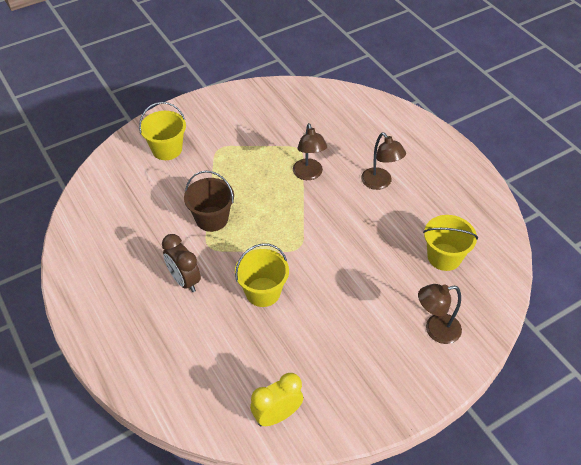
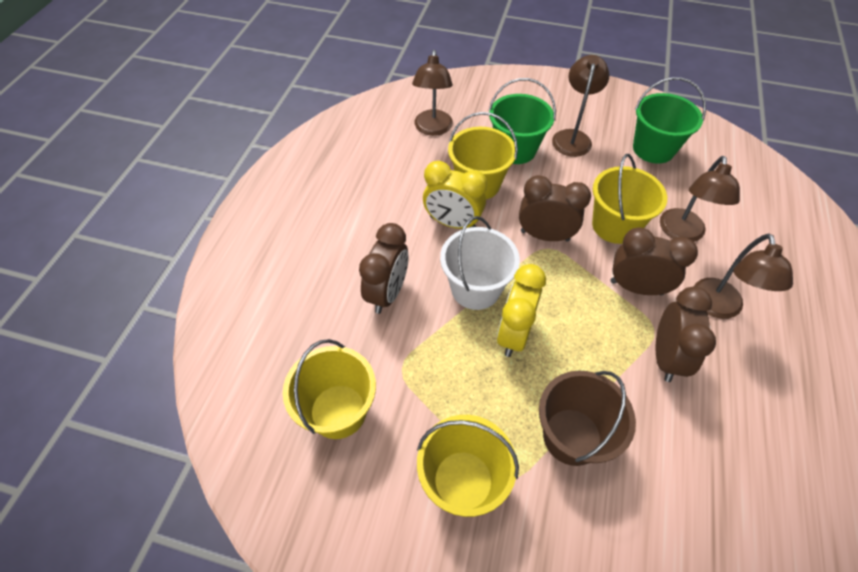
brown clock: 1 -> 4
brown lamp: 3 -> 4
green bucket: 0 -> 2
white bucket: 0 -> 1
yellow bucket: 3 -> 4
yellow clock: 1 -> 2

